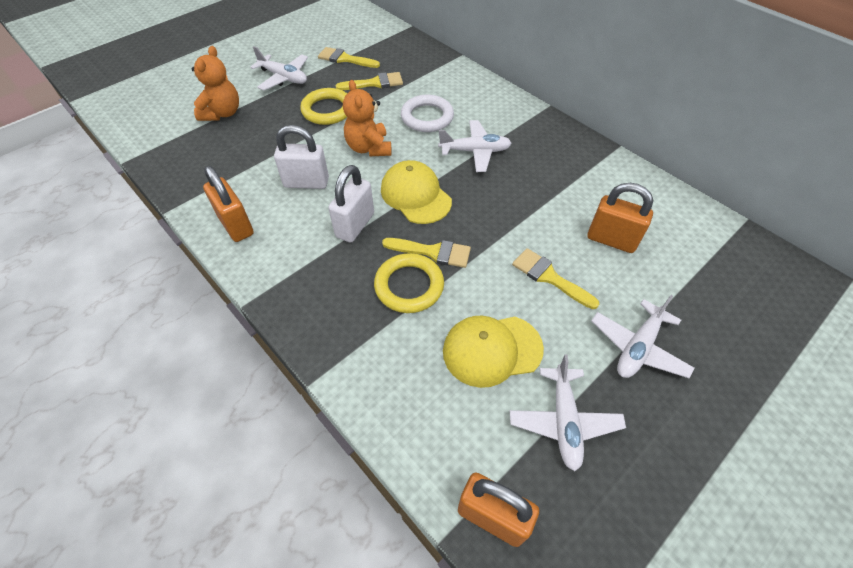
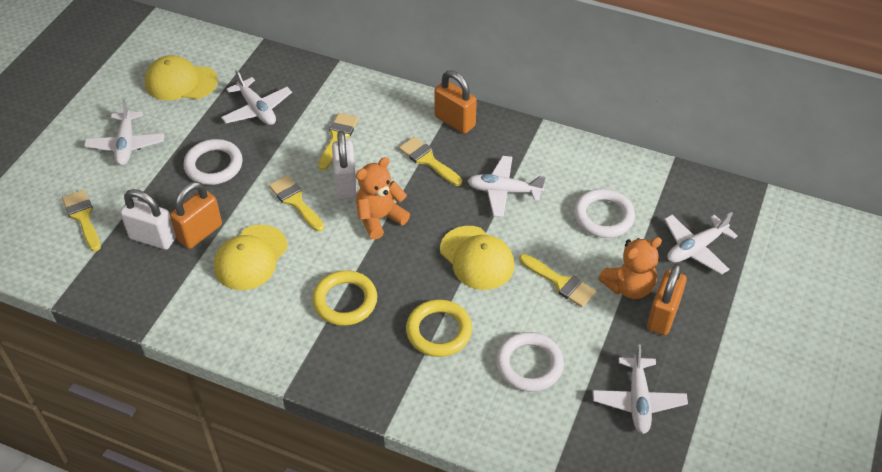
white plane: 4 -> 5
white ring: 1 -> 3
yellow brush: 4 -> 5
yellow cap: 2 -> 3

